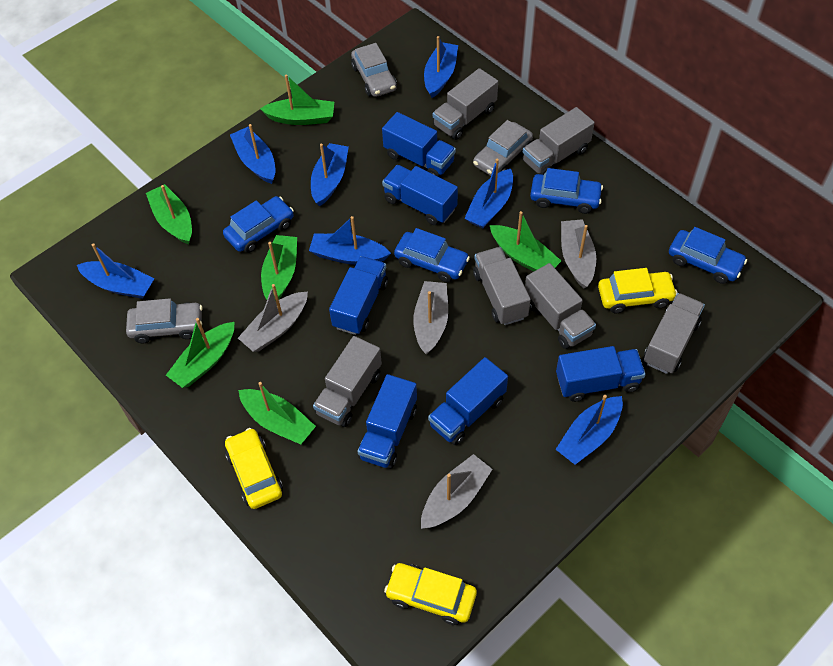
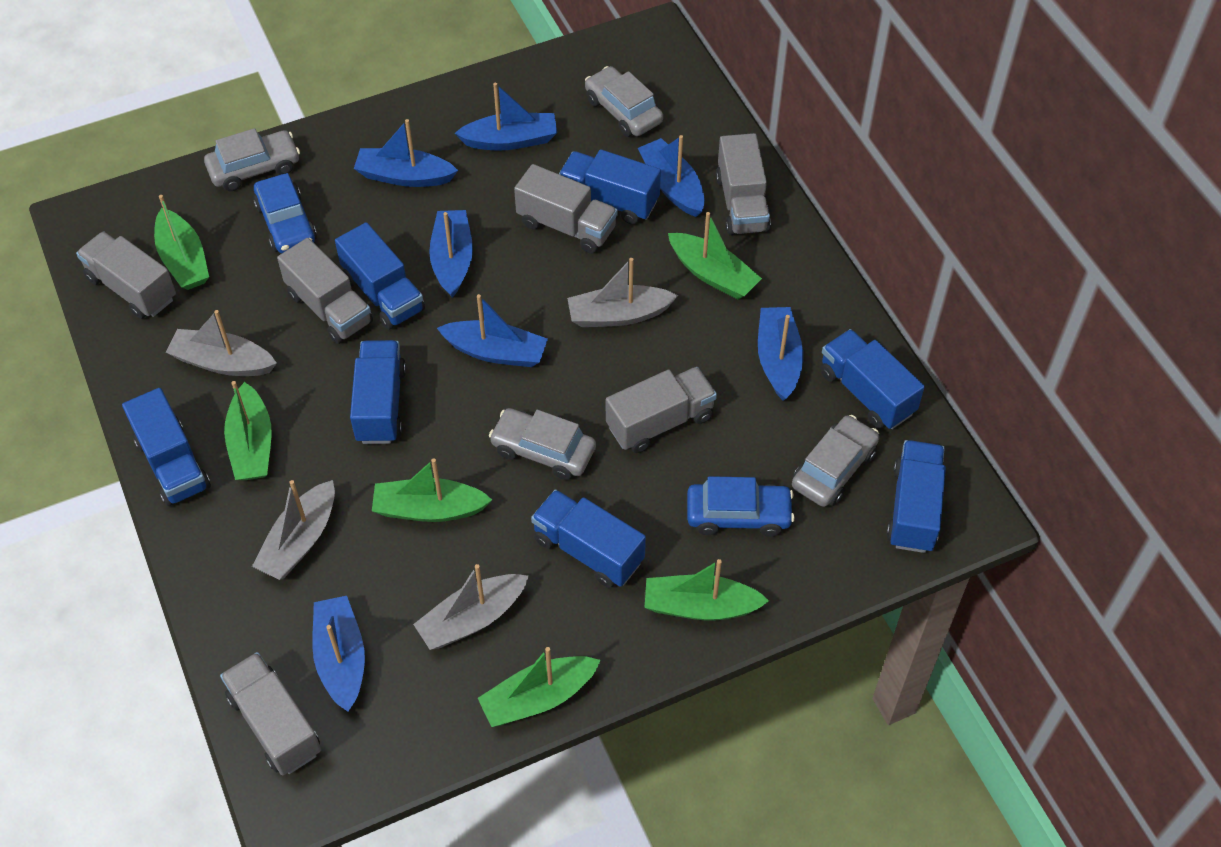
blue car: 4 -> 2
blue truck: 6 -> 7
grey car: 3 -> 4
yellow car: 3 -> 0

